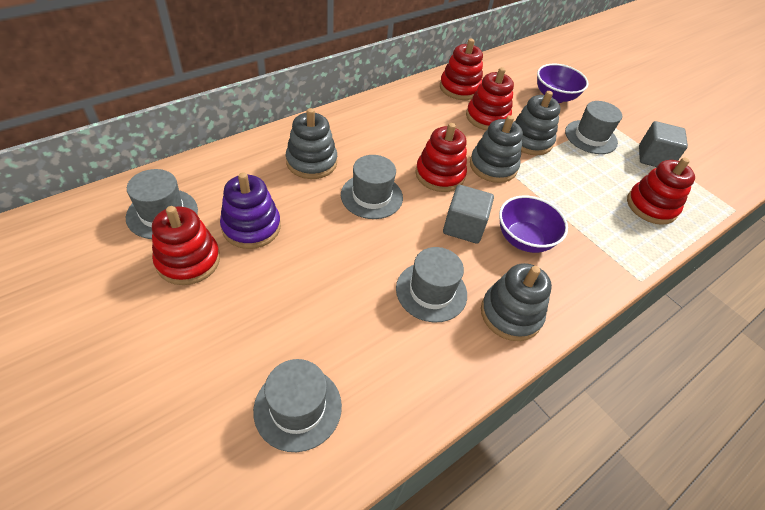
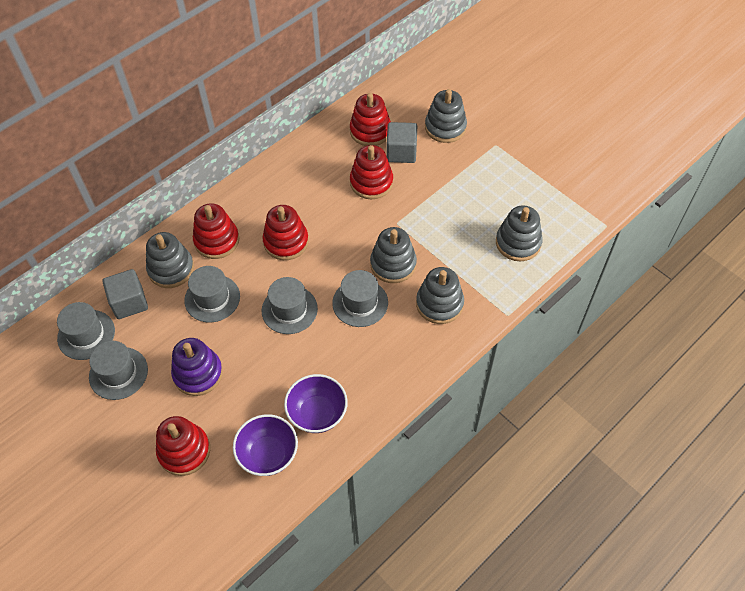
grey stacking toy: 4 -> 5

